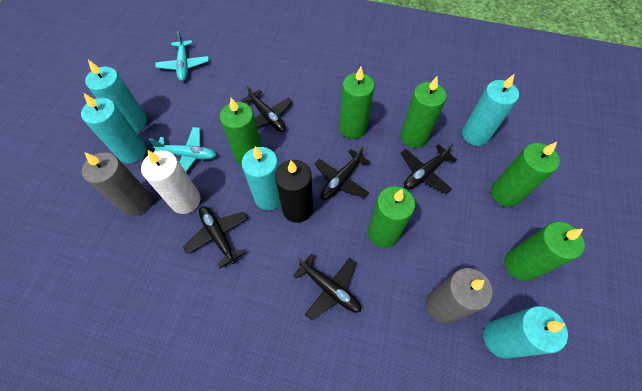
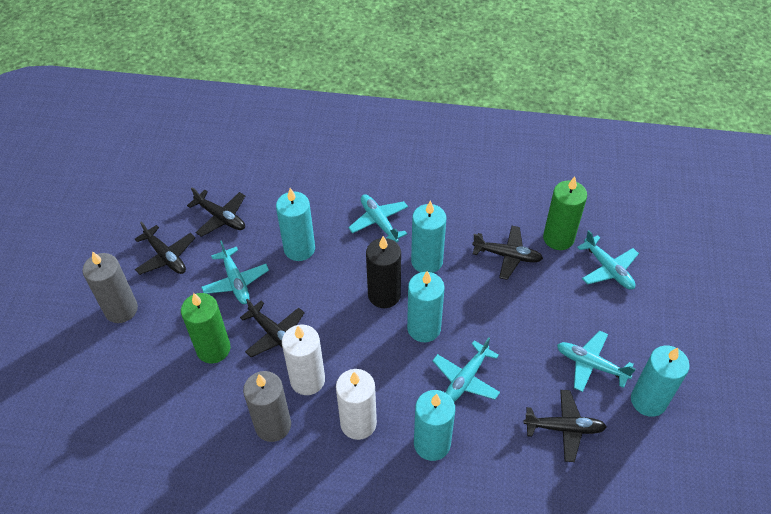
green candle: 6 -> 2
turquoise plane: 2 -> 5
white candle: 1 -> 2

